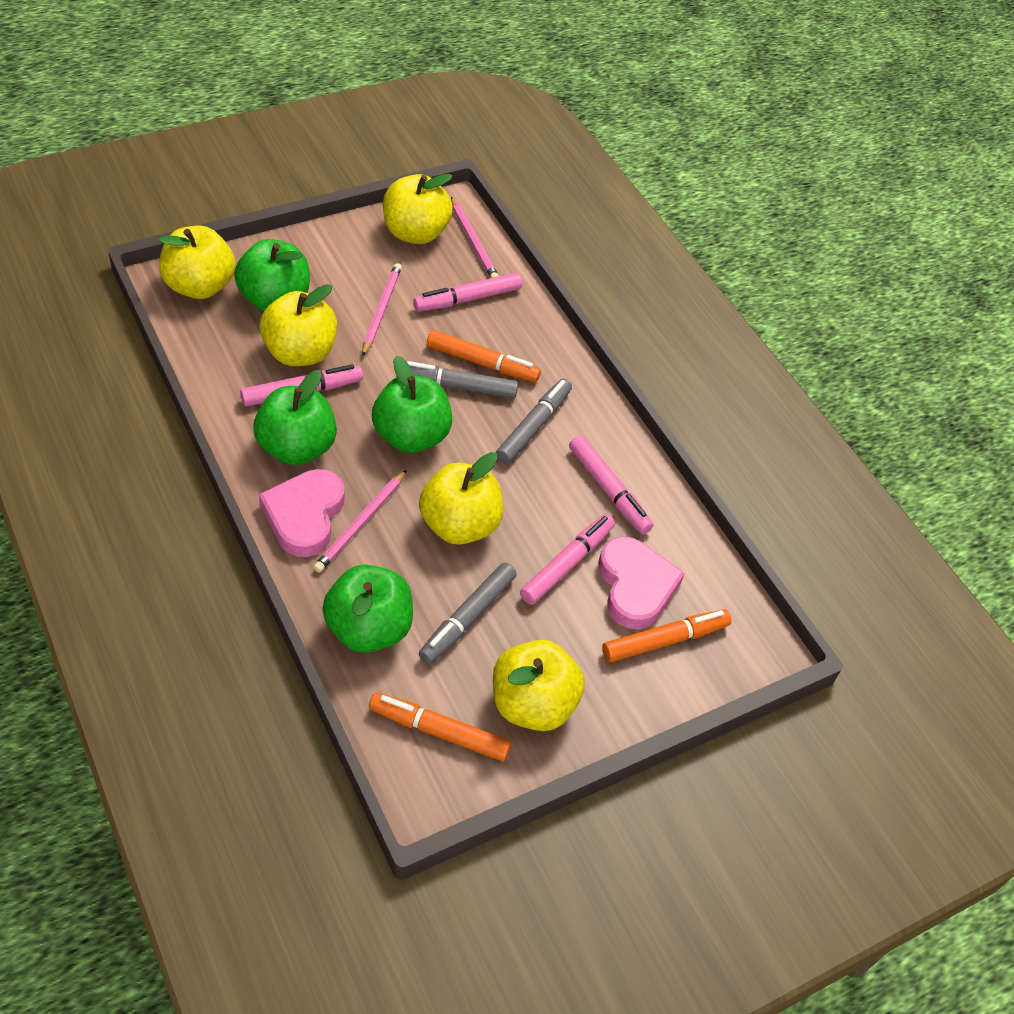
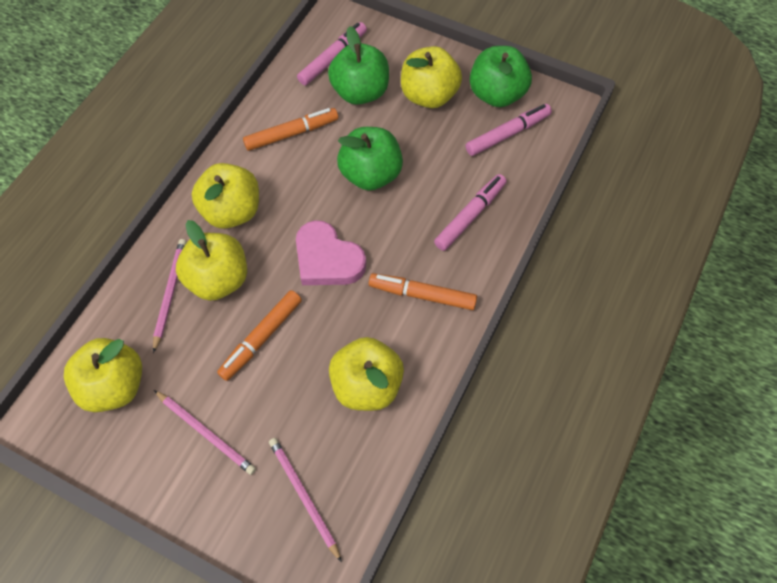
green apple: 4 -> 3
grey marker: 3 -> 0
pink heart: 2 -> 1
pink marker: 4 -> 3

